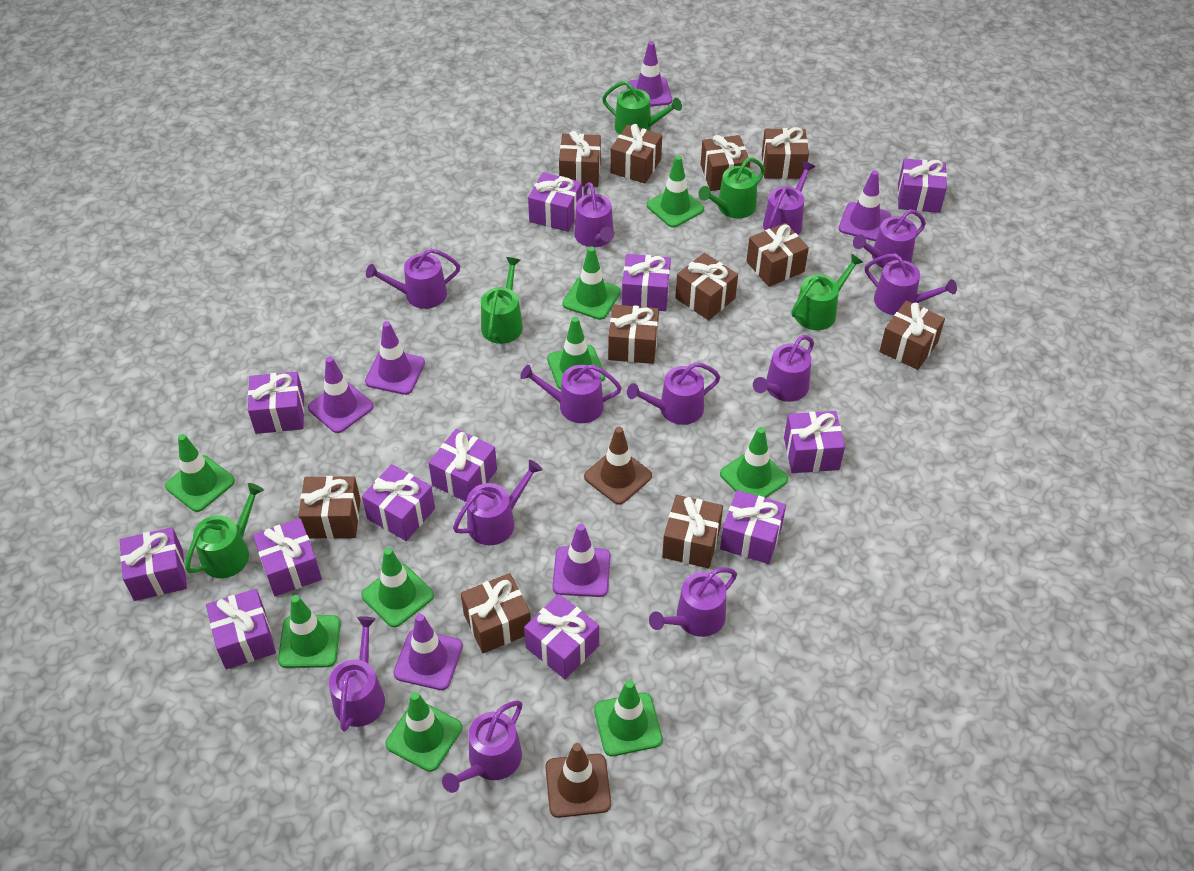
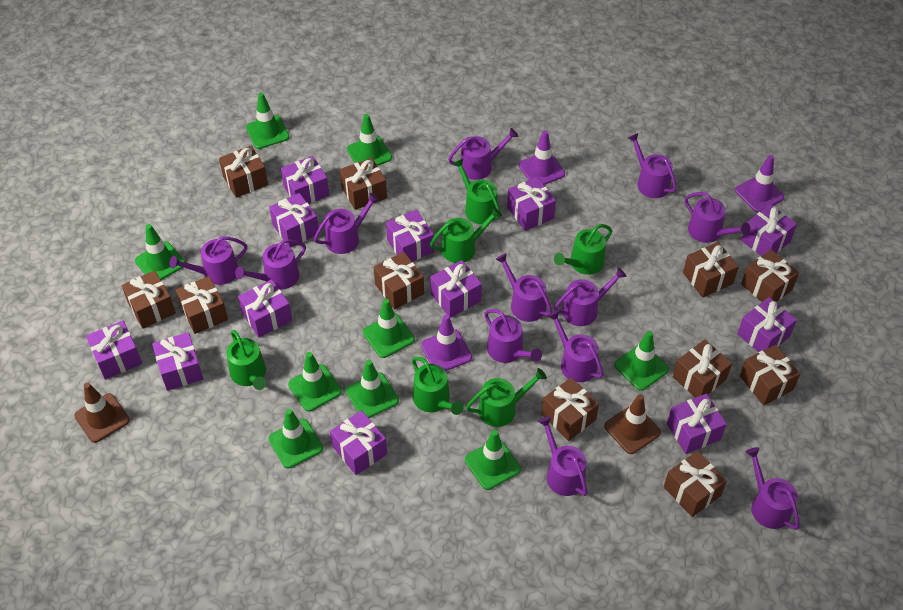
green watering can: 5 -> 6
purple traffic cone: 6 -> 3

